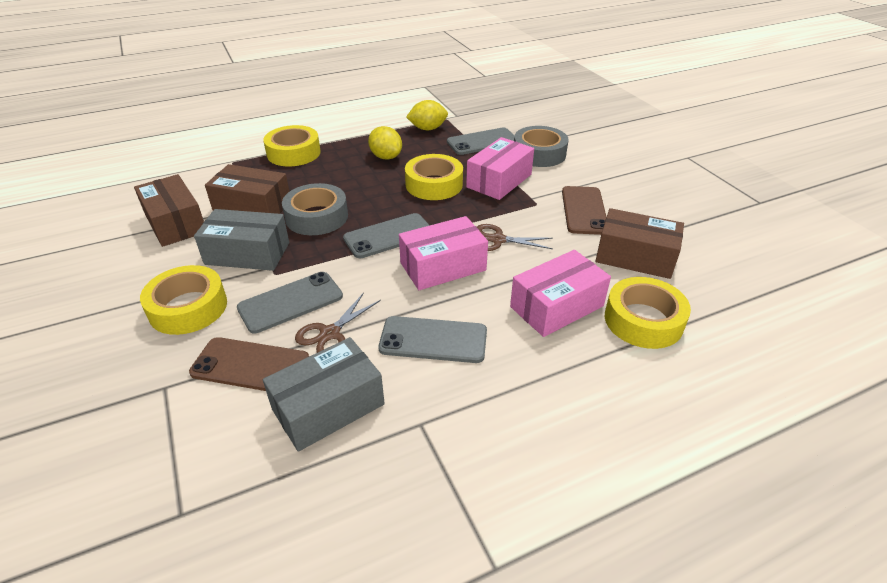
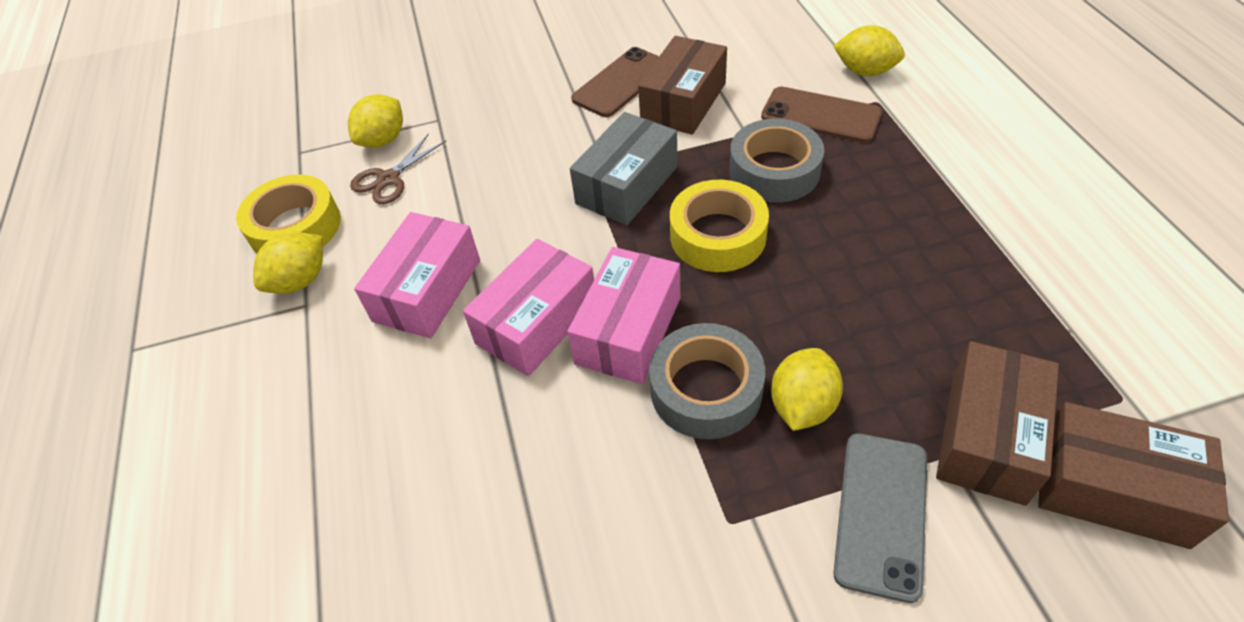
brown scissors: 2 -> 1
grey box: 2 -> 1
grey phone: 4 -> 1
yellow lemon: 2 -> 4
yellow tape: 4 -> 2

